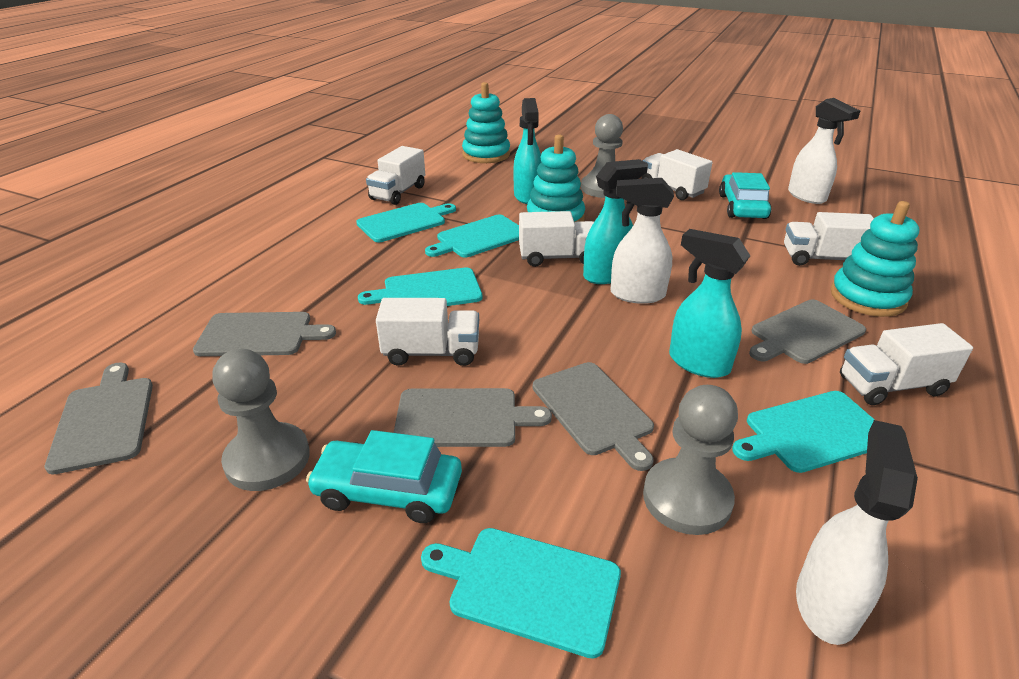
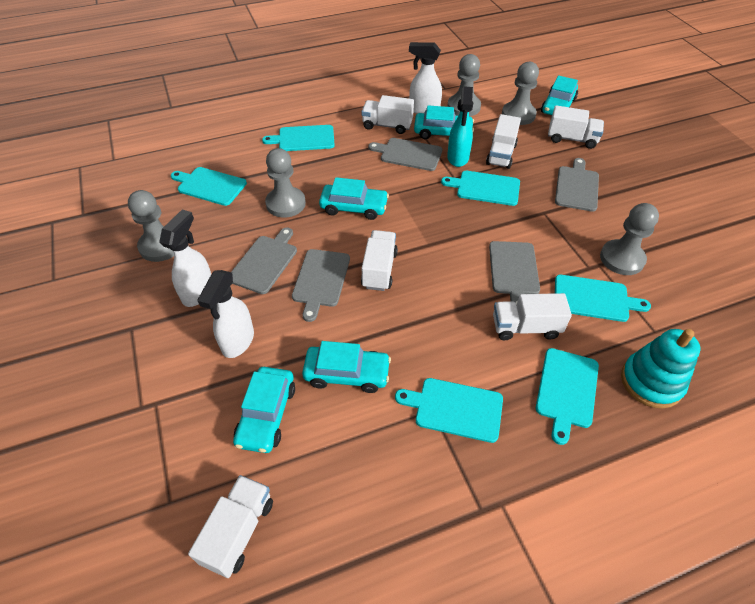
grey pawn: 3 -> 5
turquoise car: 2 -> 5
turquoise cutting board: 5 -> 6
turquoise spray bottle: 3 -> 1
turquoise stacking toy: 3 -> 1

